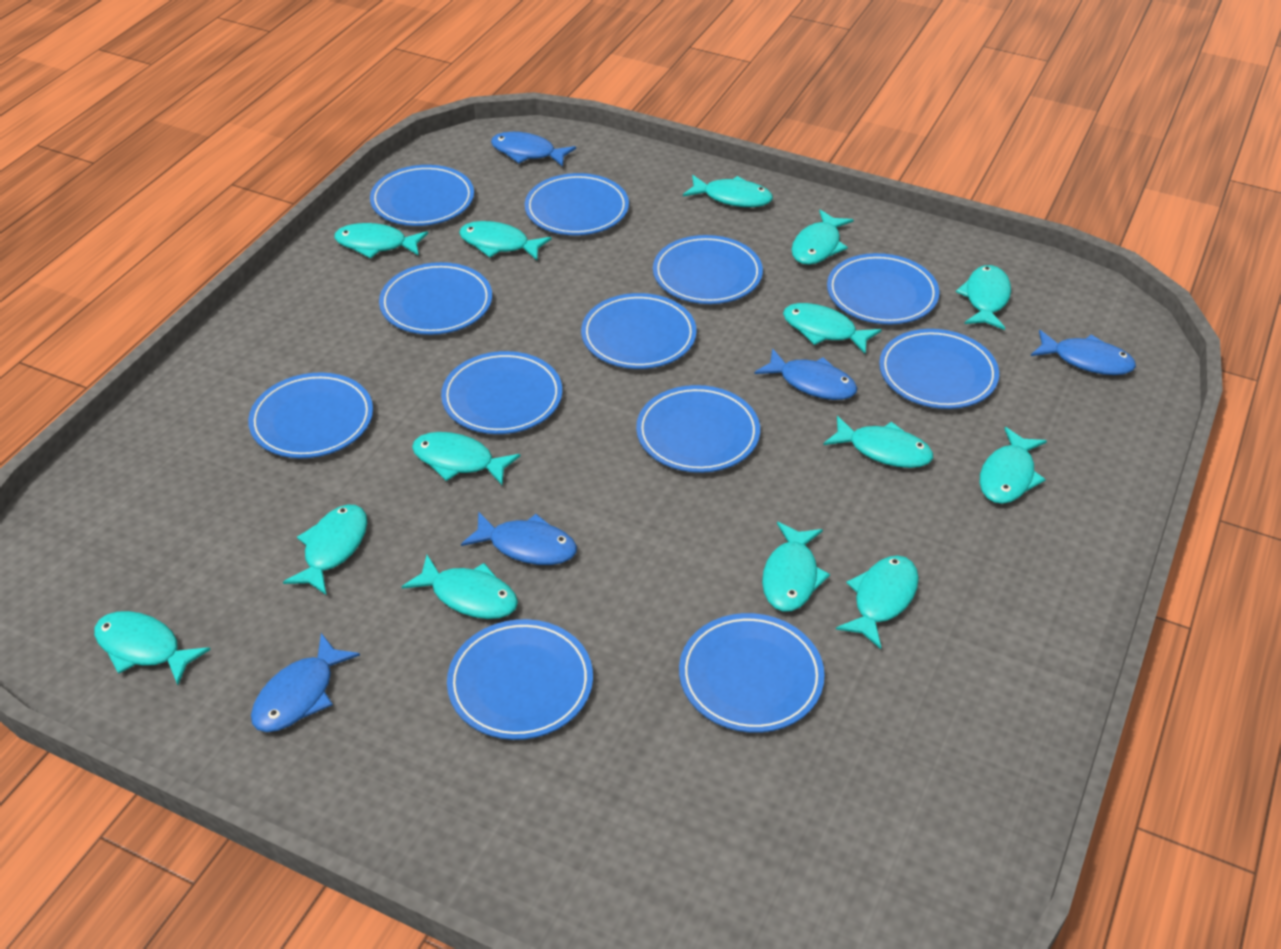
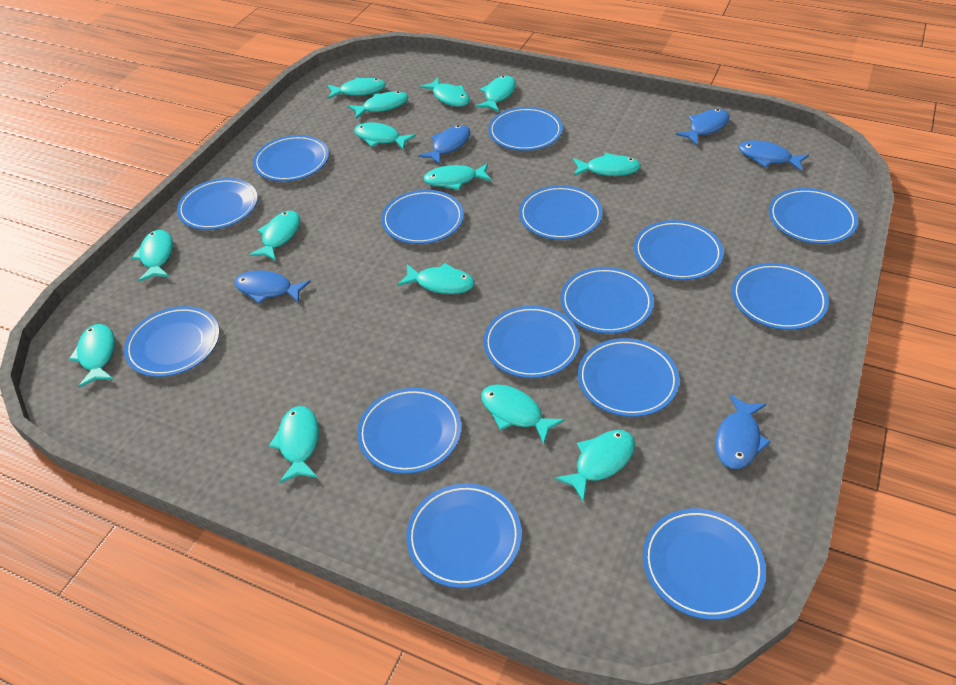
blue plate: 12 -> 15

